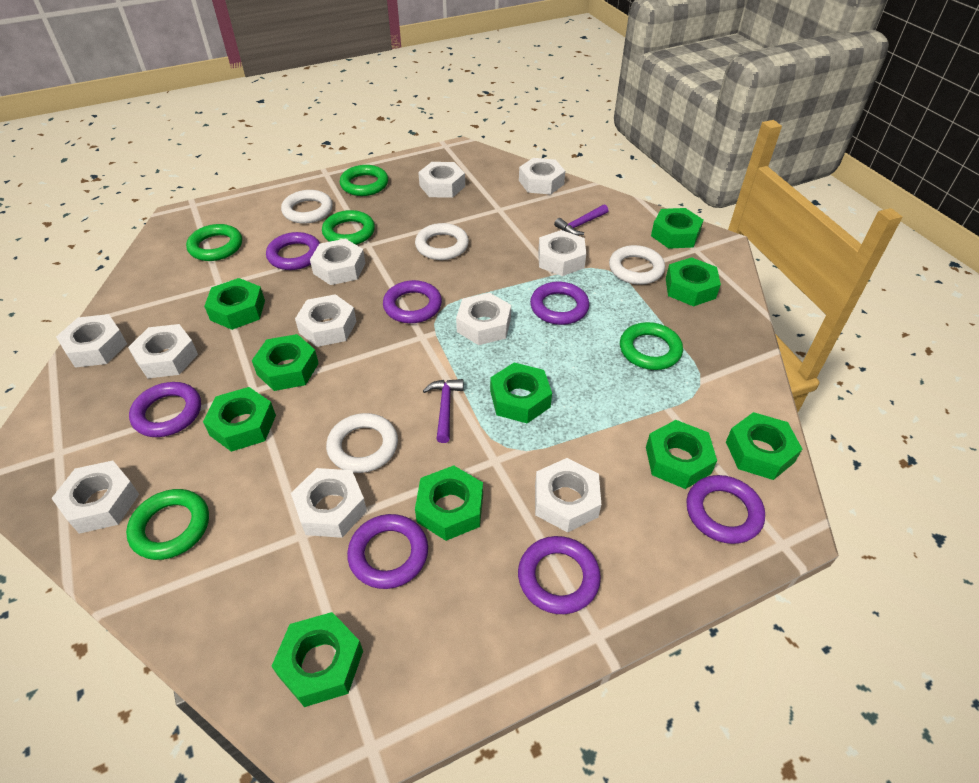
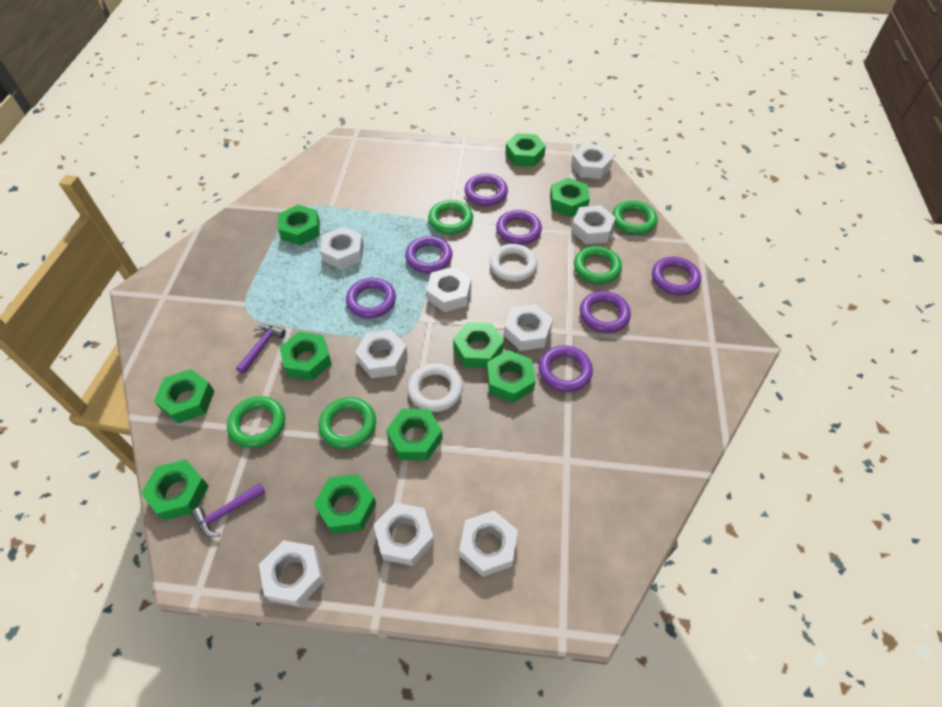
white nut: 11 -> 9
white ring: 4 -> 2

